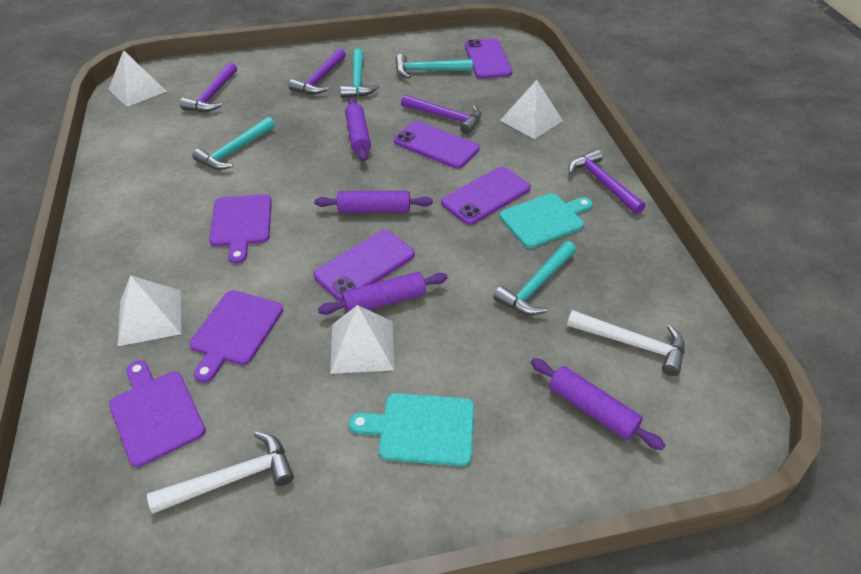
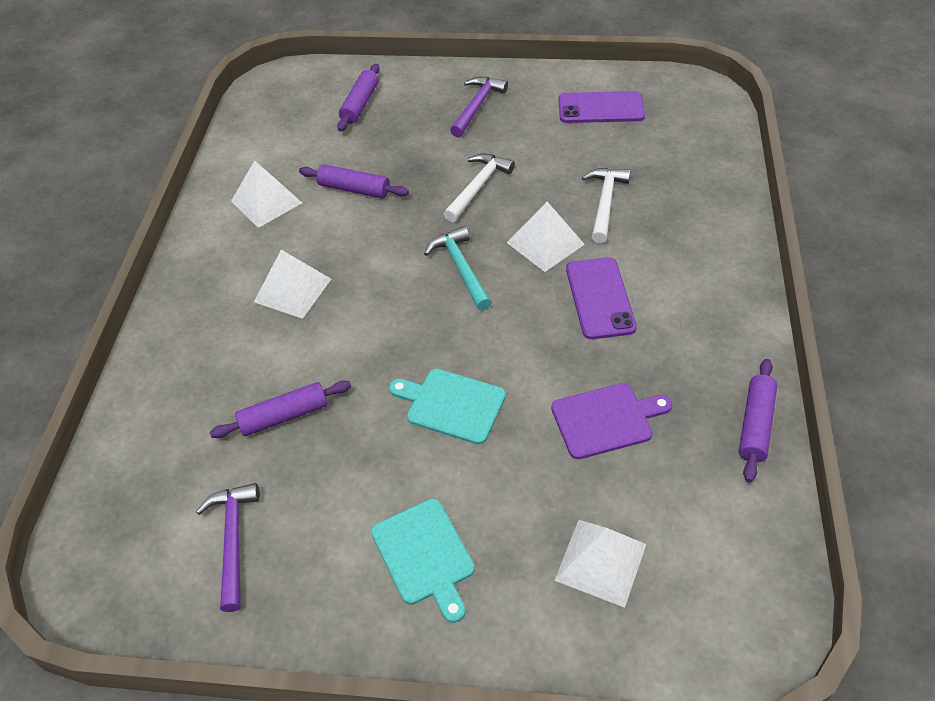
purple cutting board: 3 -> 1
purple hammer: 4 -> 2
purple phone: 4 -> 2
turquoise hammer: 4 -> 1

